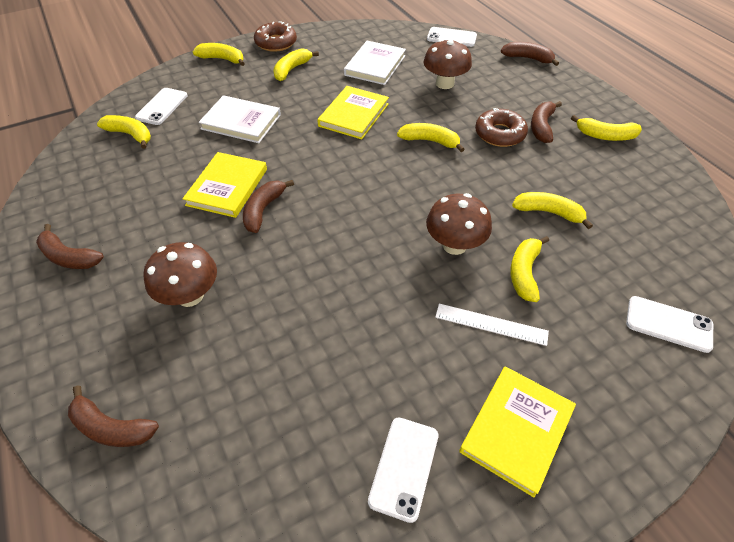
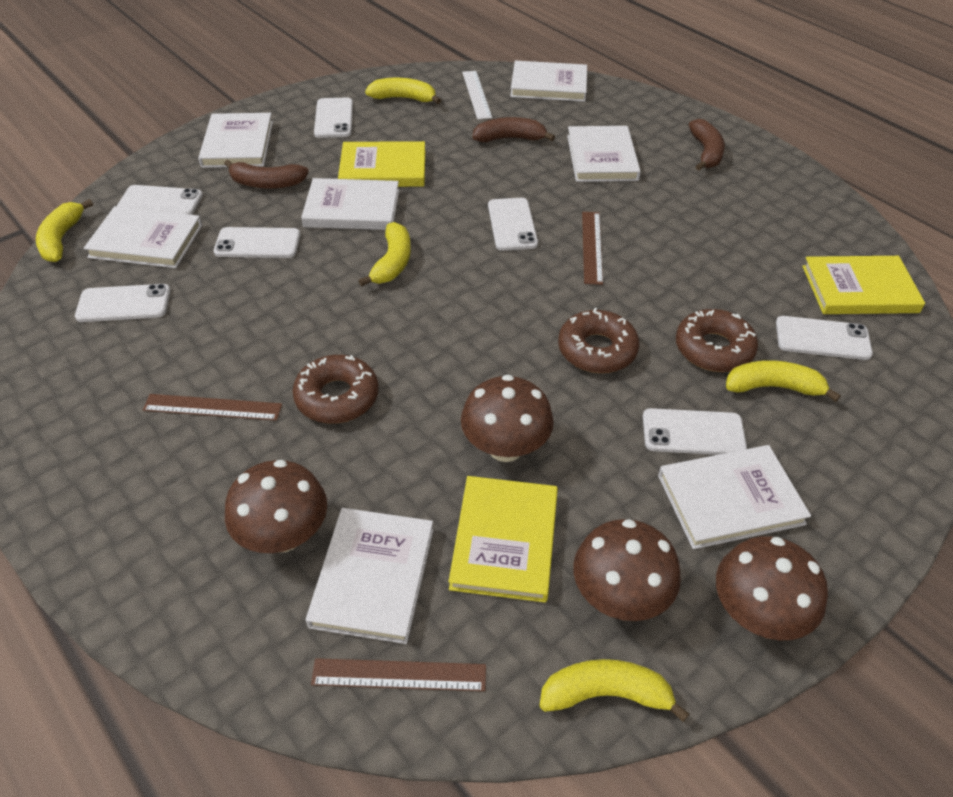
brown banana: 5 -> 3
brown donut: 2 -> 3
brown mushroom: 3 -> 4
brown ruler: 0 -> 3
white book: 2 -> 7
white phone: 4 -> 7
yellow banana: 7 -> 5

